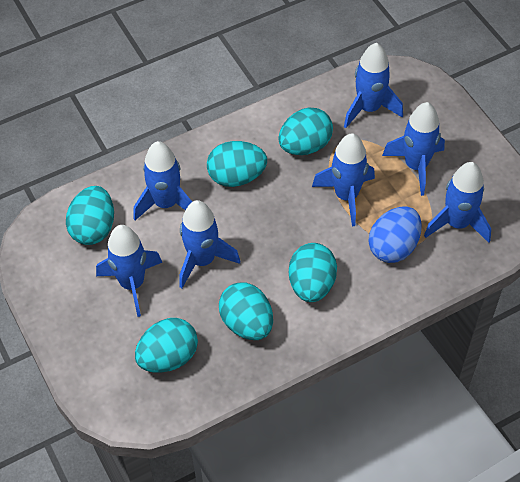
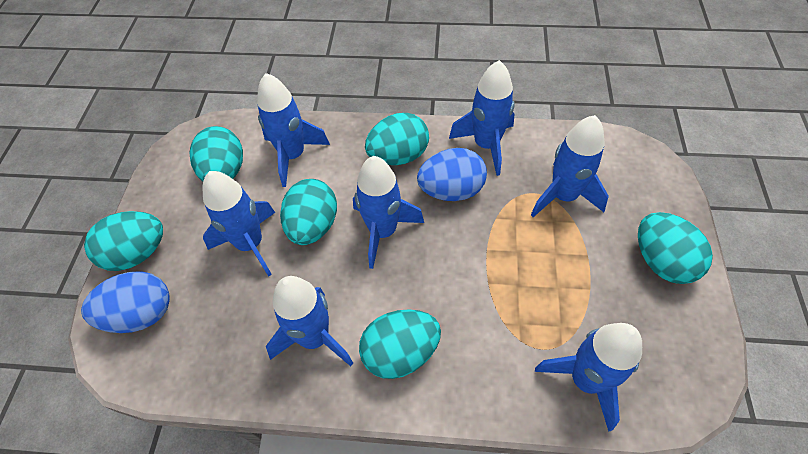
blue egg: 1 -> 2

